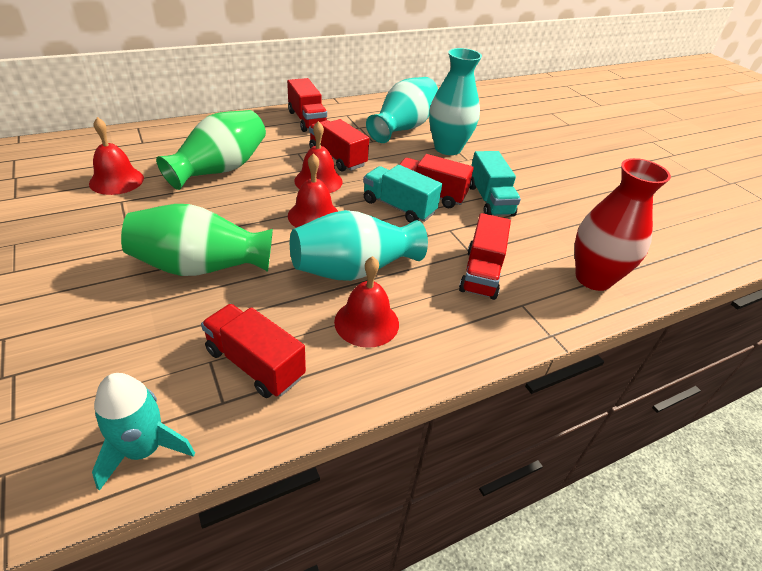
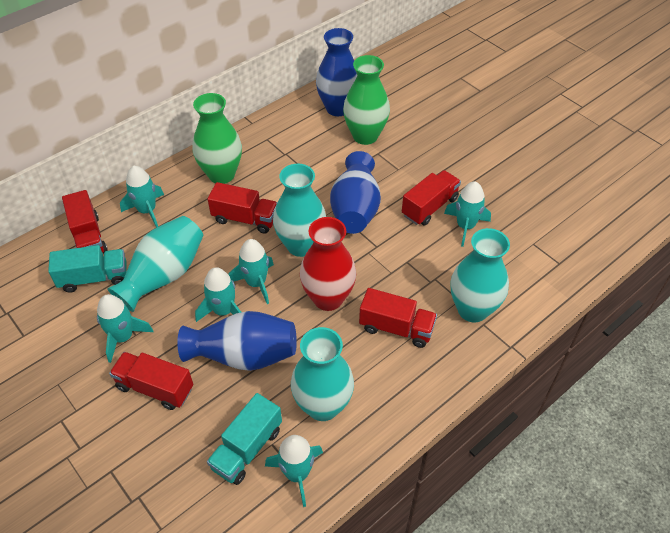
blue vase: 0 -> 3
red bell: 4 -> 0
turquoise rocket: 1 -> 6
turquoise vase: 3 -> 4

